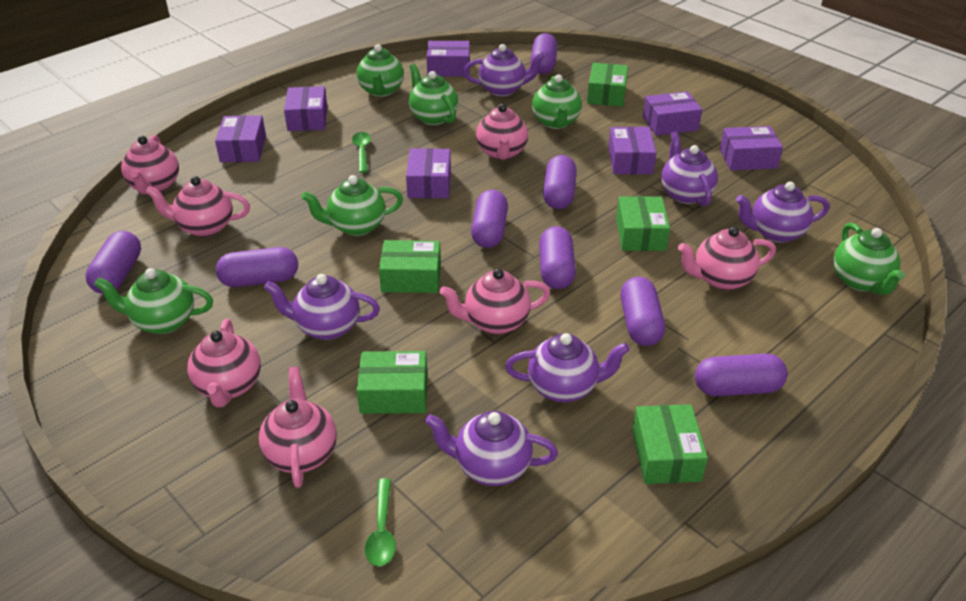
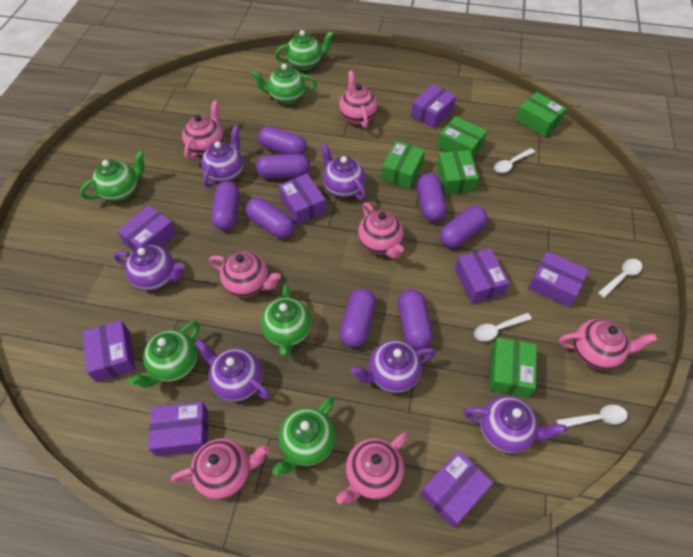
green spoon: 2 -> 0
purple box: 7 -> 8
white spoon: 0 -> 4

